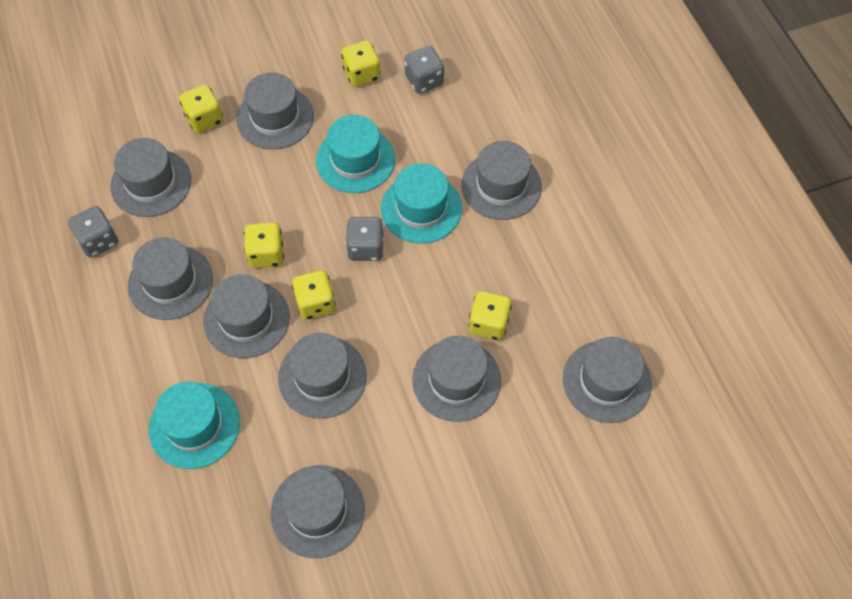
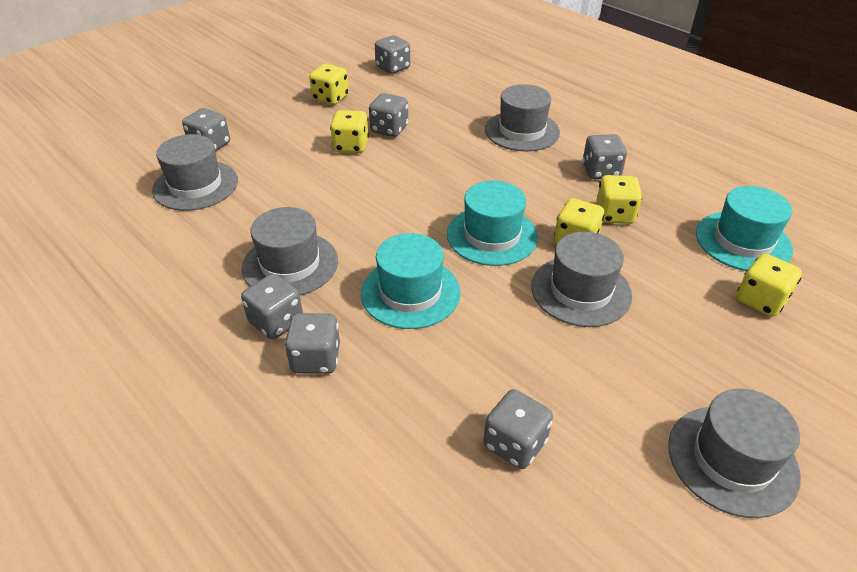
grey dice: 3 -> 7
grey hat: 9 -> 5

